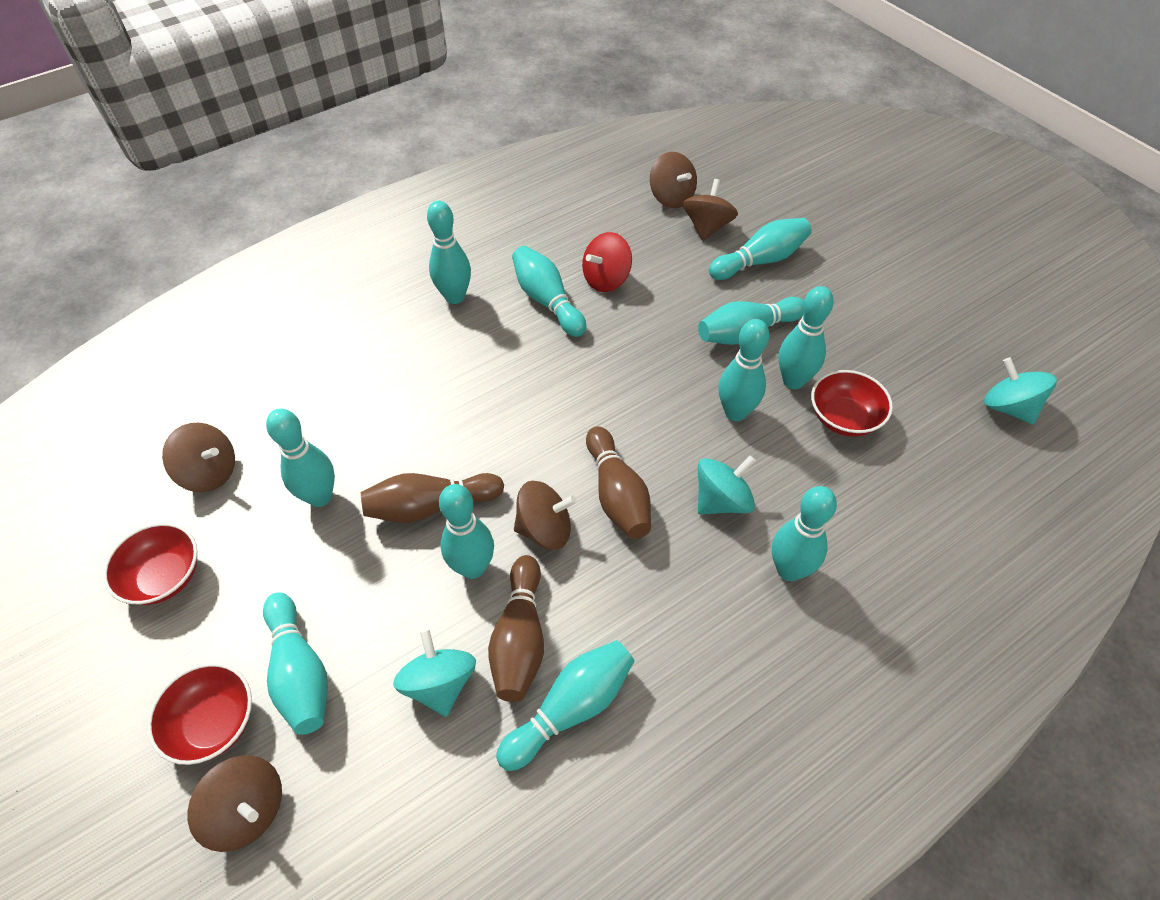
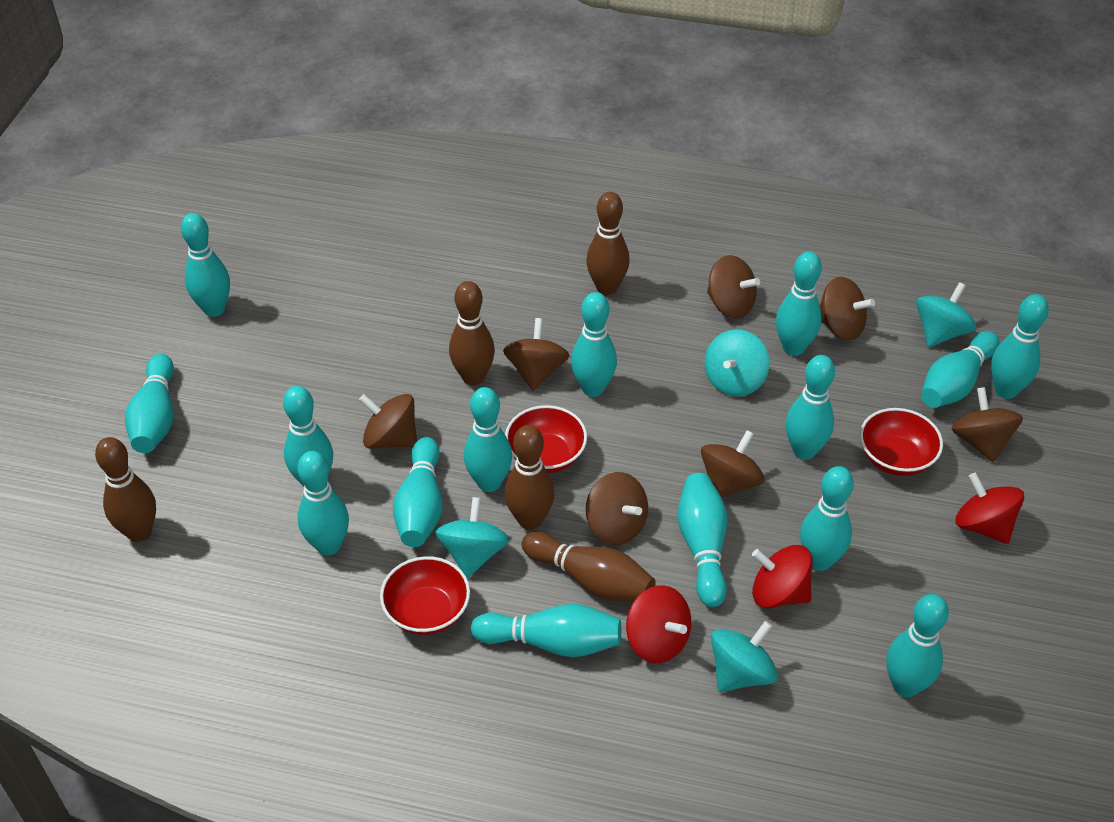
brown bowling pin: 3 -> 5
brown spinning top: 5 -> 7
red spinning top: 1 -> 3
turquoise bowling pin: 11 -> 15
turquoise spinning top: 3 -> 4

